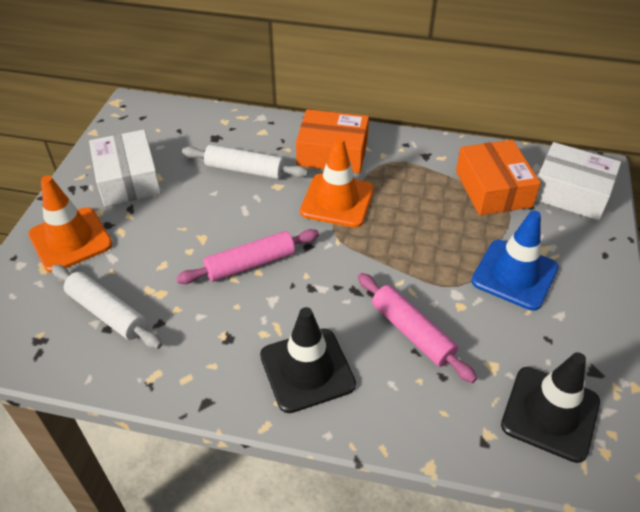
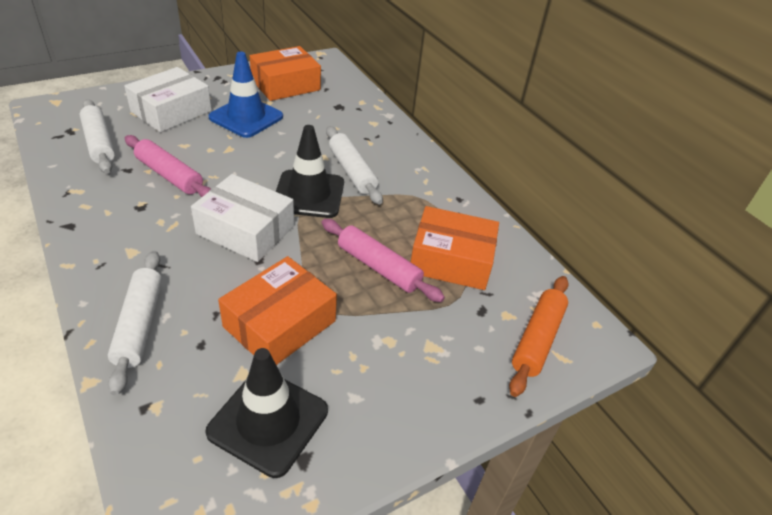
orange box: 2 -> 3
orange rolling pin: 0 -> 1
orange traffic cone: 2 -> 0
white rolling pin: 2 -> 3

